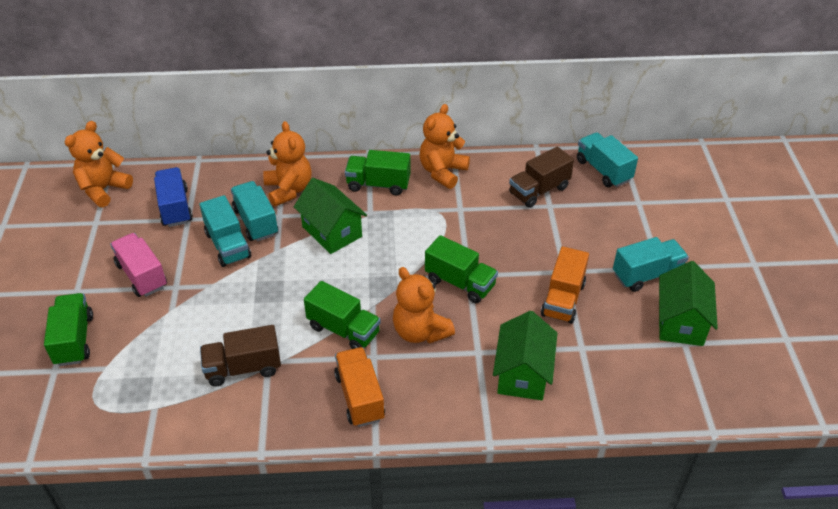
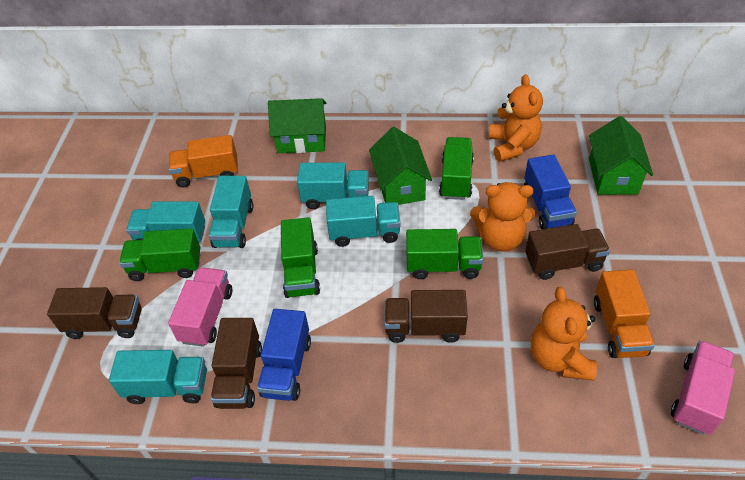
blue truck: 1 -> 2
brown truck: 2 -> 4
orange teddy bear: 4 -> 3
pink truck: 1 -> 2
turquoise truck: 4 -> 5

